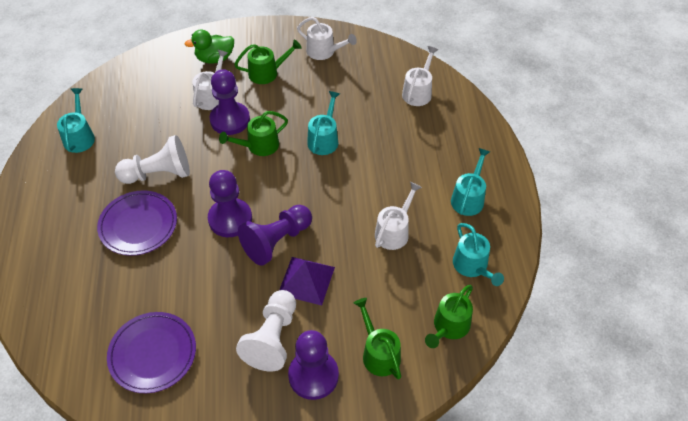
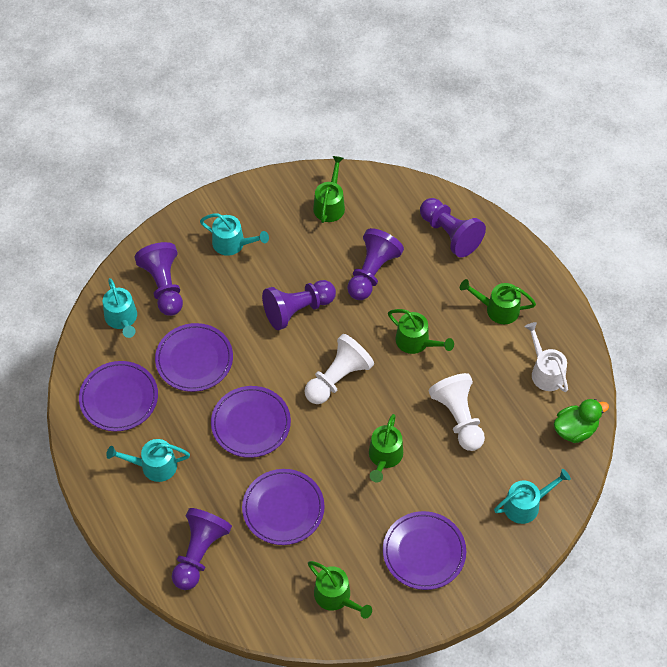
green watering can: 4 -> 5
purple pawn: 4 -> 5
purple plate: 2 -> 5
purple pyramid: 1 -> 0
white watering can: 4 -> 1

